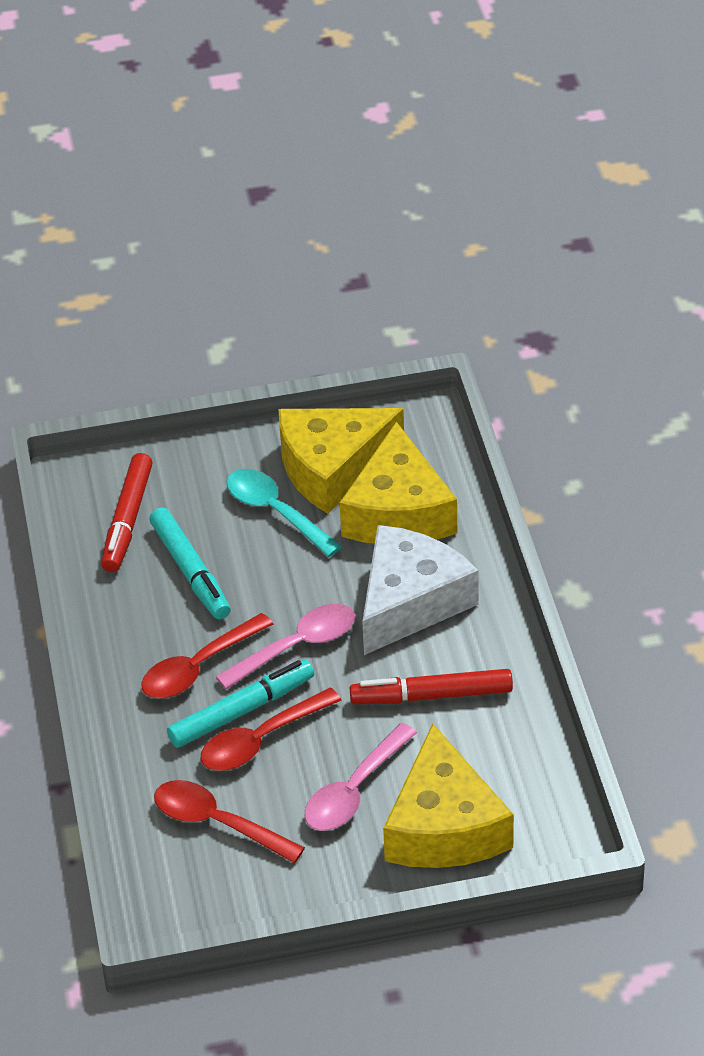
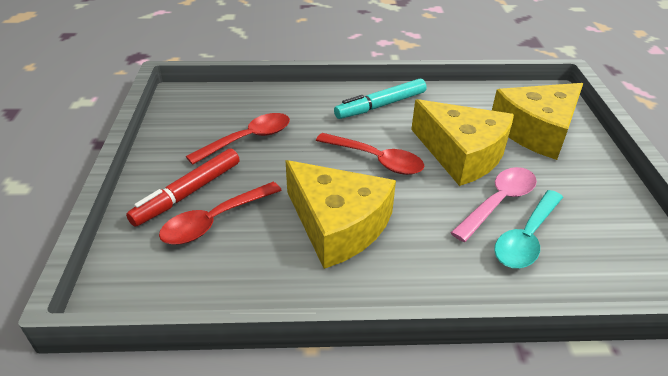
pink spoon: 2 -> 1
red marker: 2 -> 1
turquoise marker: 2 -> 1
white cheese: 1 -> 0

